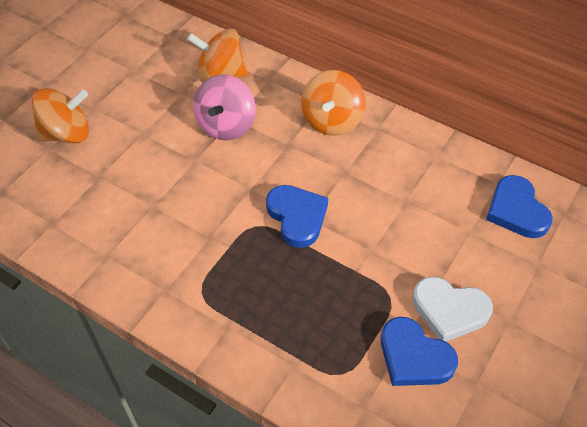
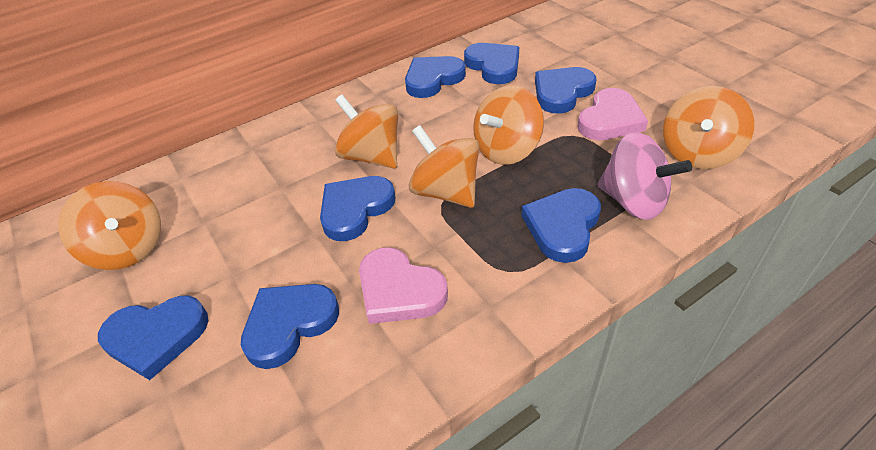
blue heart: 3 -> 7
orange spinning top: 3 -> 5
pink heart: 0 -> 2
white heart: 1 -> 0

